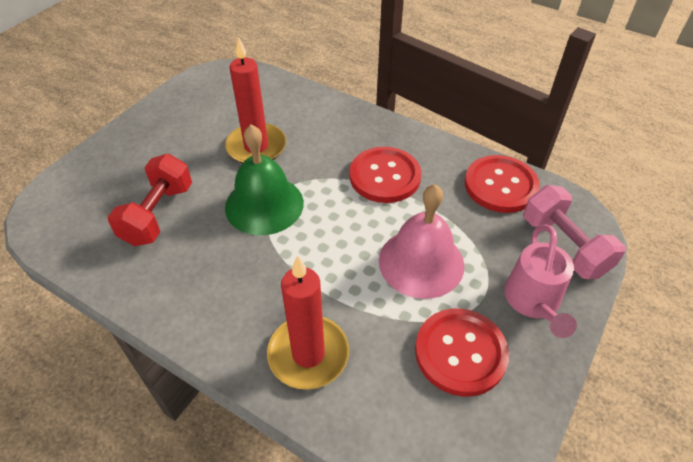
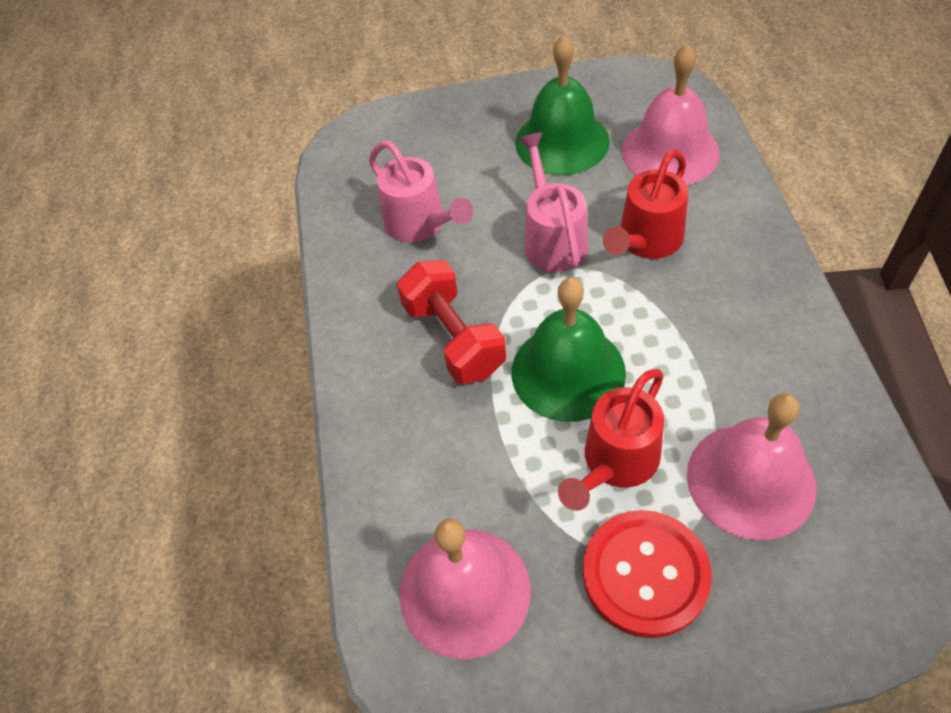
green bell: 1 -> 2
pink bell: 1 -> 3
pink dumbbell: 1 -> 0
pink watering can: 1 -> 2
red button: 3 -> 1
red candle: 2 -> 0
red watering can: 0 -> 2

